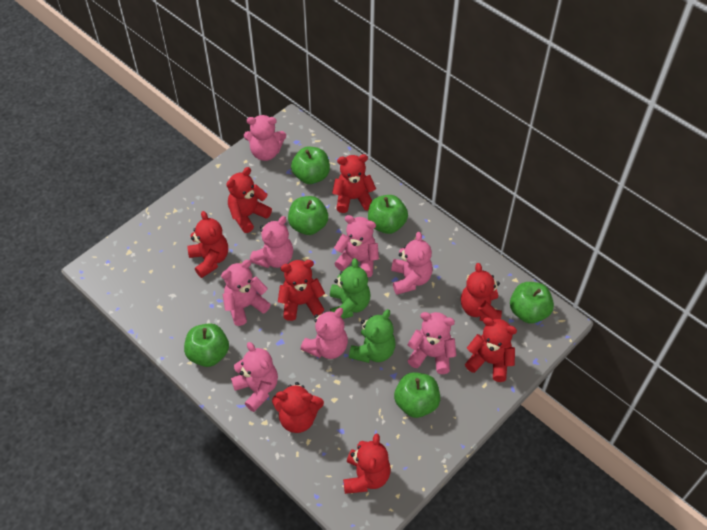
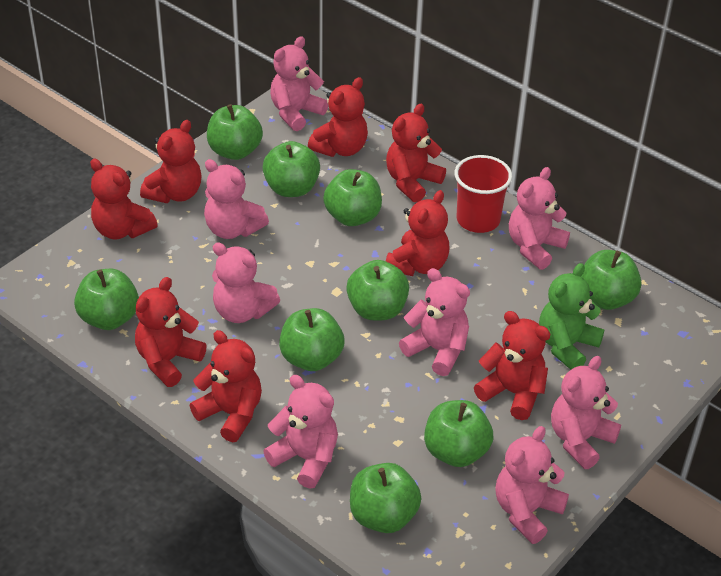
green apple: 6 -> 9
green teddy bear: 2 -> 1
red cup: 0 -> 1

